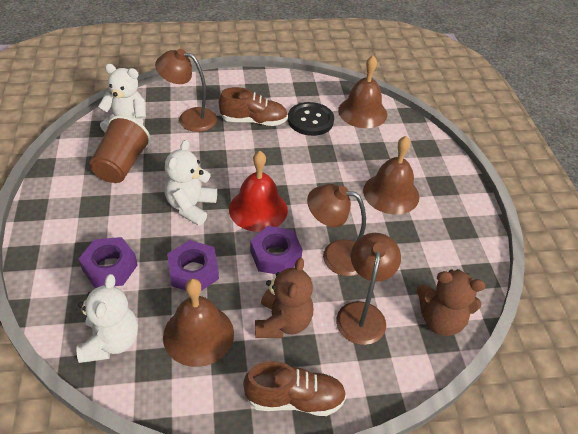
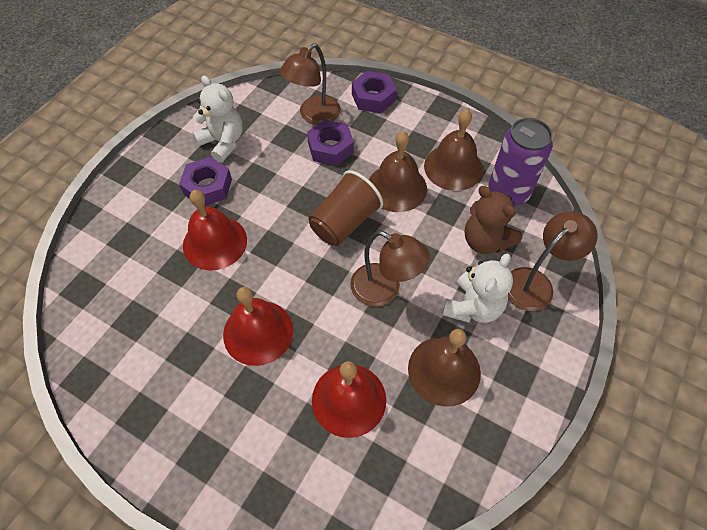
black button: 1 -> 0
brown shoe: 2 -> 0
brown teddy bear: 2 -> 1
purple can: 0 -> 1
red bell: 1 -> 3
white teddy bear: 3 -> 2

